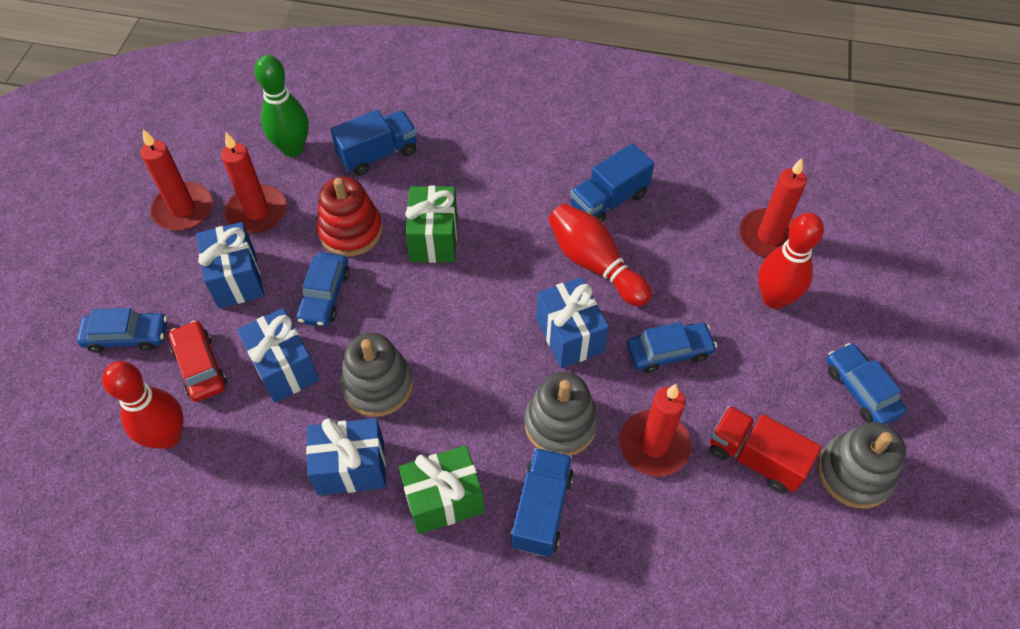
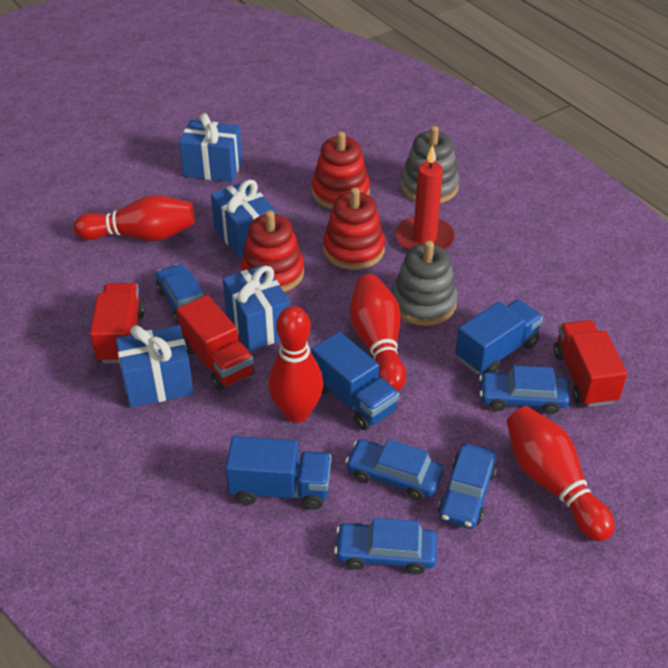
blue car: 4 -> 5
green bowling pin: 1 -> 0
green gift: 2 -> 0
grey stacking toy: 3 -> 2
red bowling pin: 3 -> 4
red candle: 4 -> 1
red car: 1 -> 0
red stacking toy: 1 -> 3
red truck: 1 -> 3

